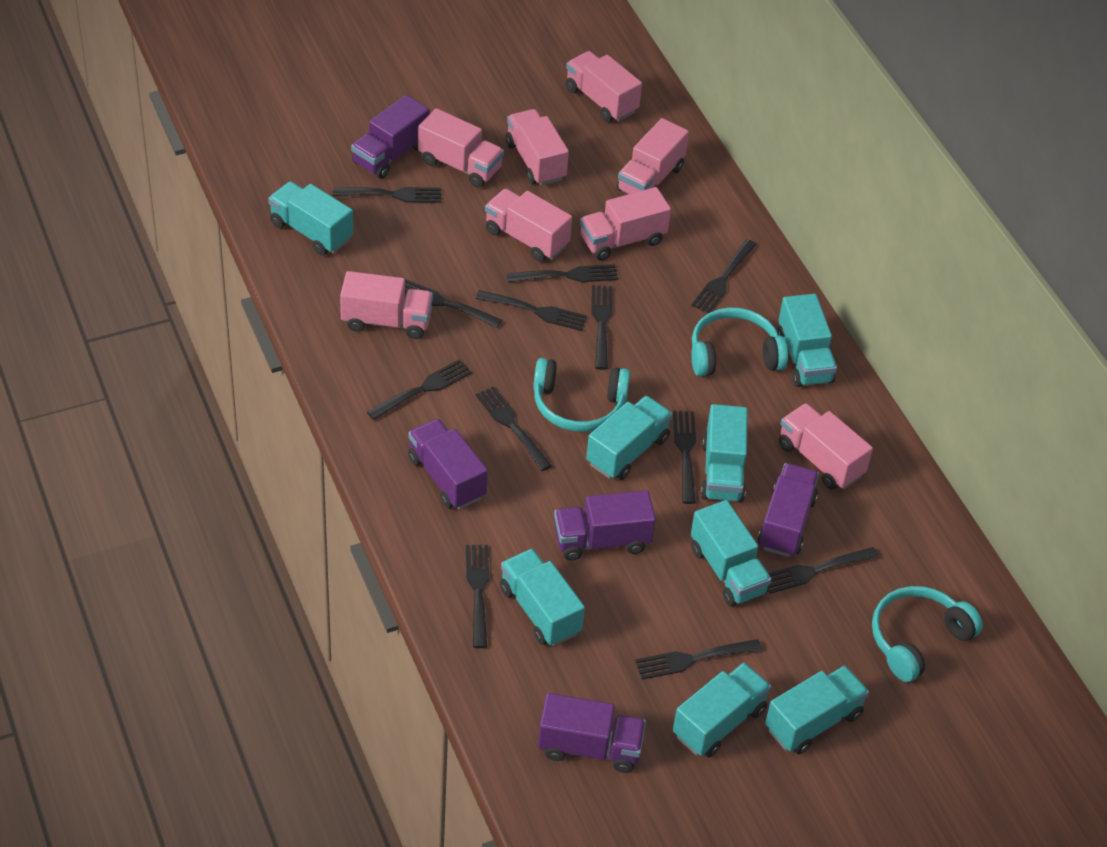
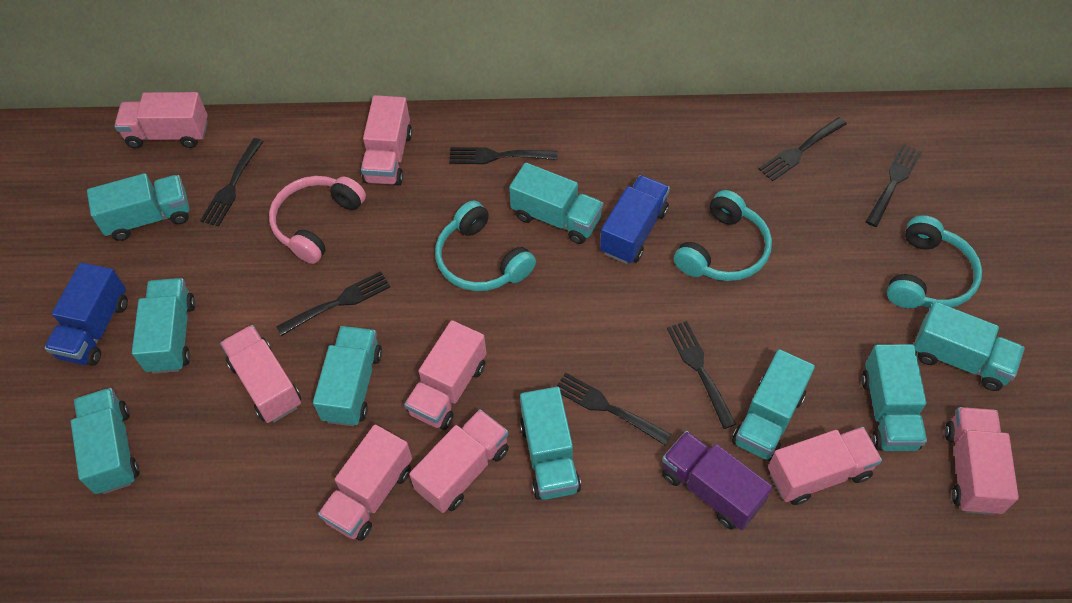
black fork: 12 -> 7
blue truck: 0 -> 2
pink headphones: 0 -> 1
purple truck: 5 -> 1
turquoise truck: 8 -> 9

